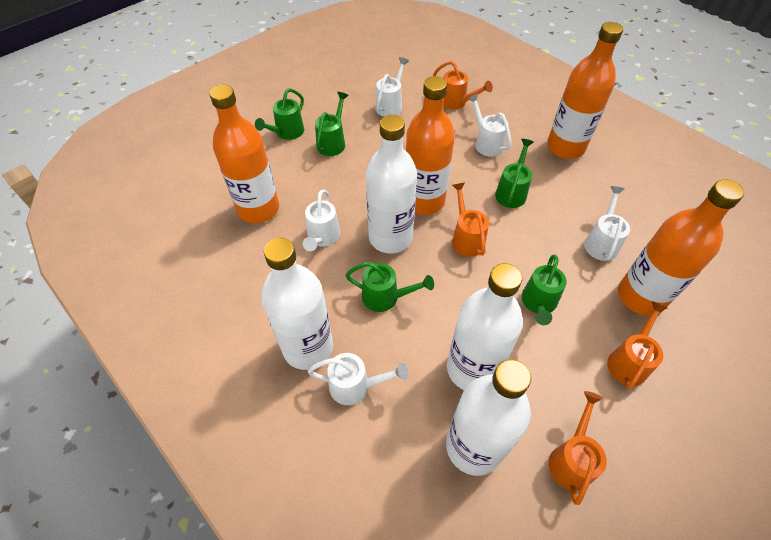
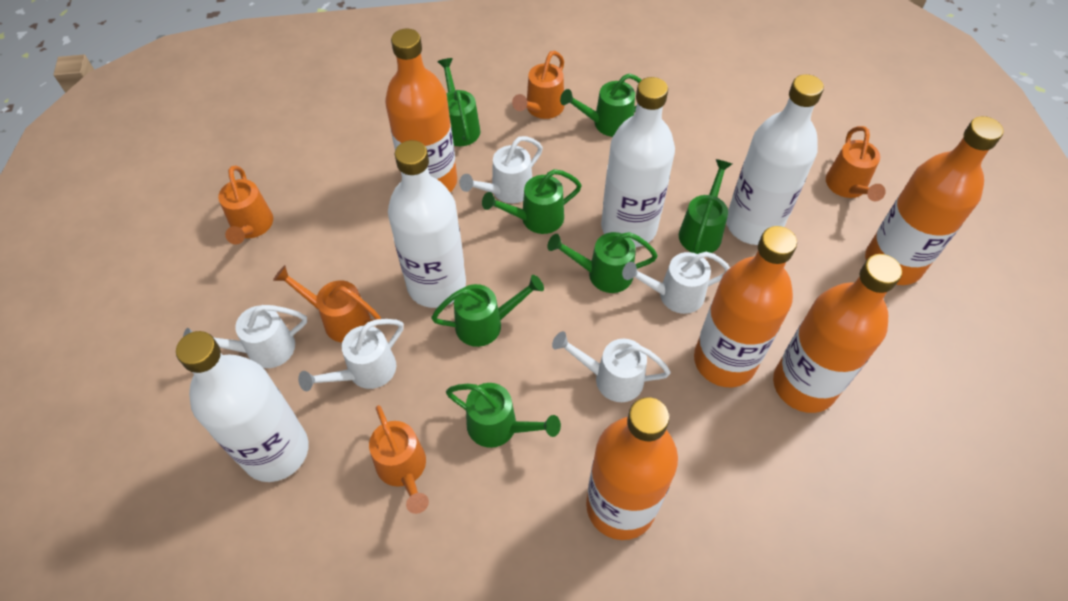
green watering can: 5 -> 7
orange bottle: 4 -> 5
orange watering can: 4 -> 5

